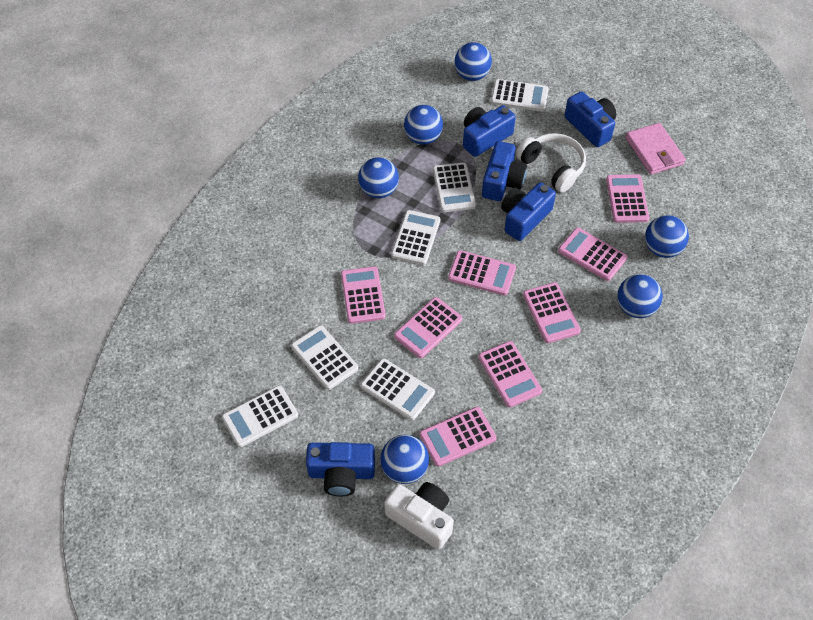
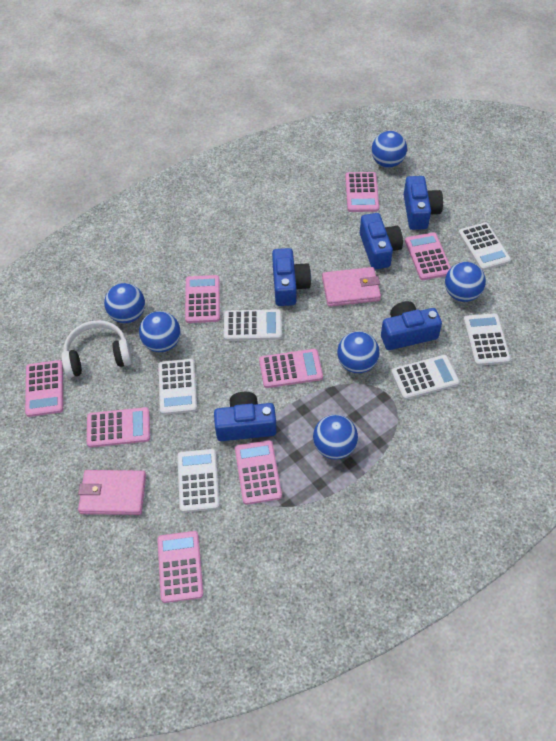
pink wallet: 1 -> 2
white camera: 1 -> 0

